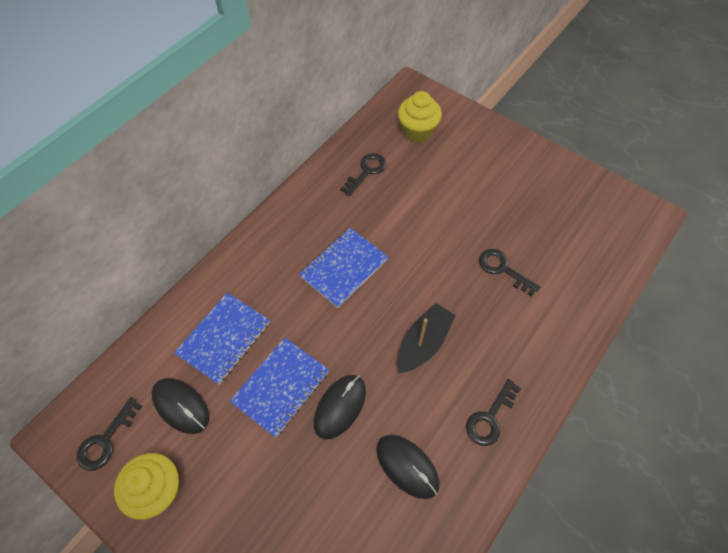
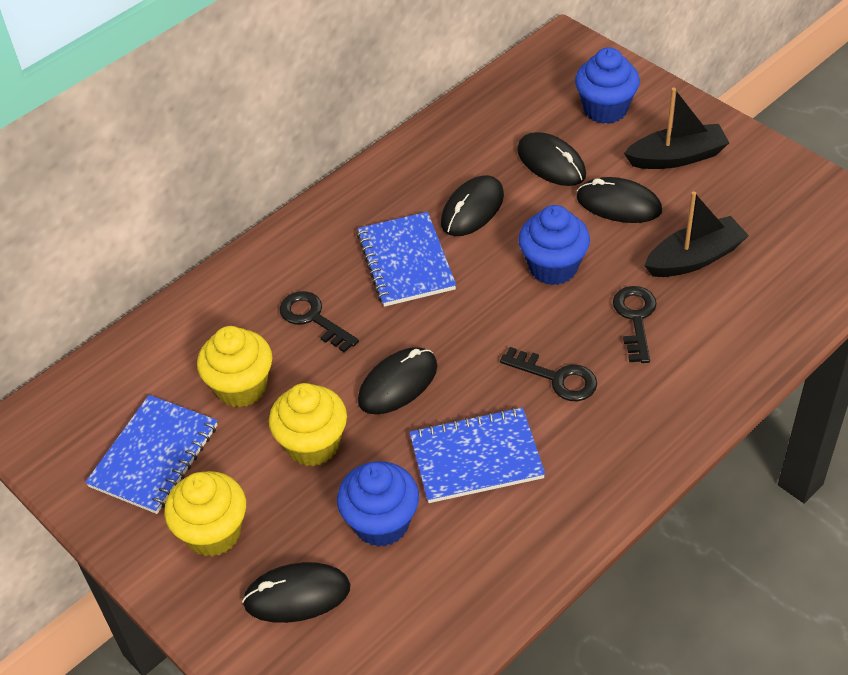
black boat: 1 -> 2
black key: 4 -> 3
black mouse: 3 -> 5
blue cupcake: 0 -> 3
yellow cupcake: 2 -> 3

